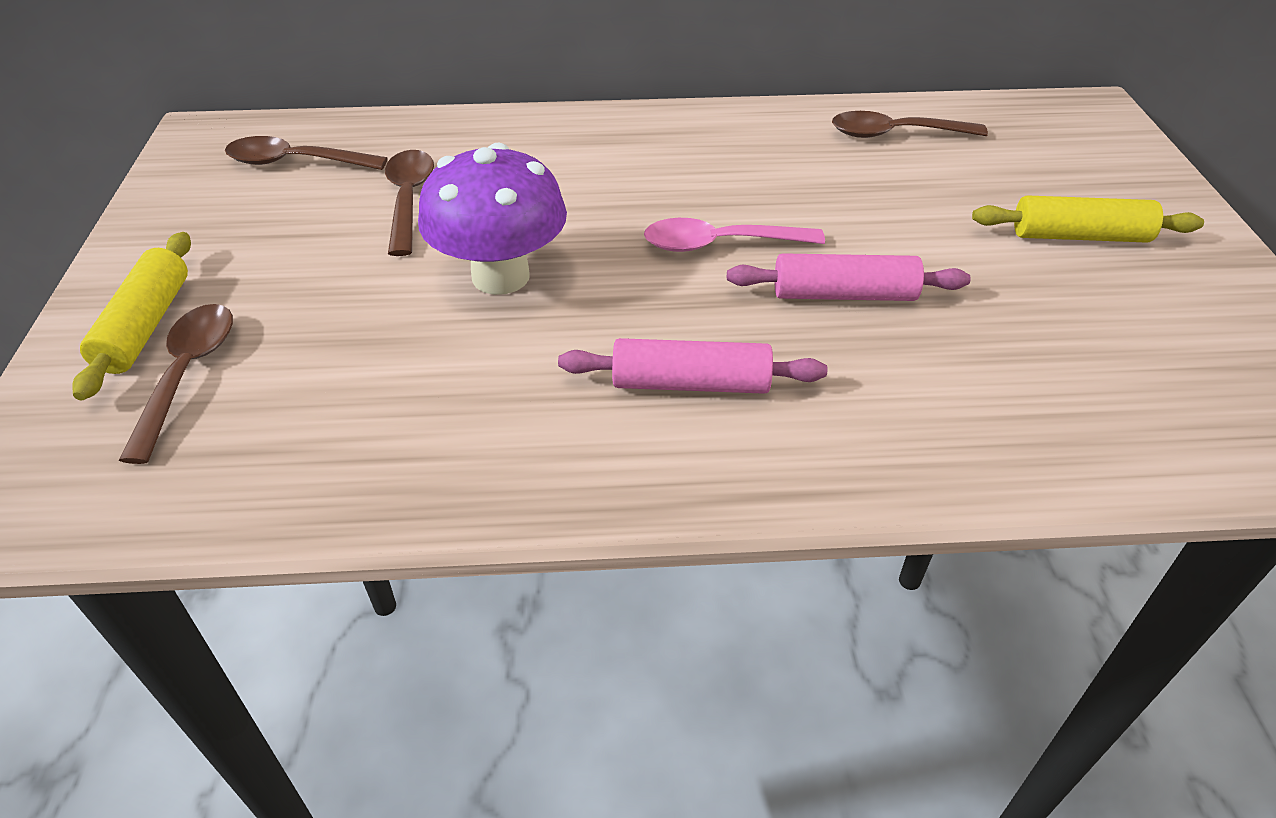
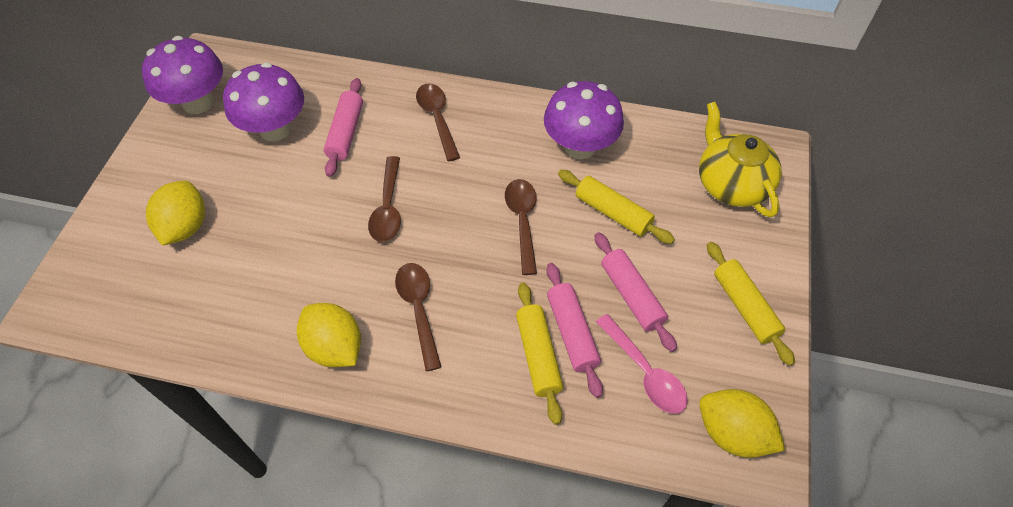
pink rolling pin: 2 -> 3
purple mushroom: 1 -> 3
yellow lemon: 0 -> 3
yellow rolling pin: 2 -> 3
yellow teapot: 0 -> 1

